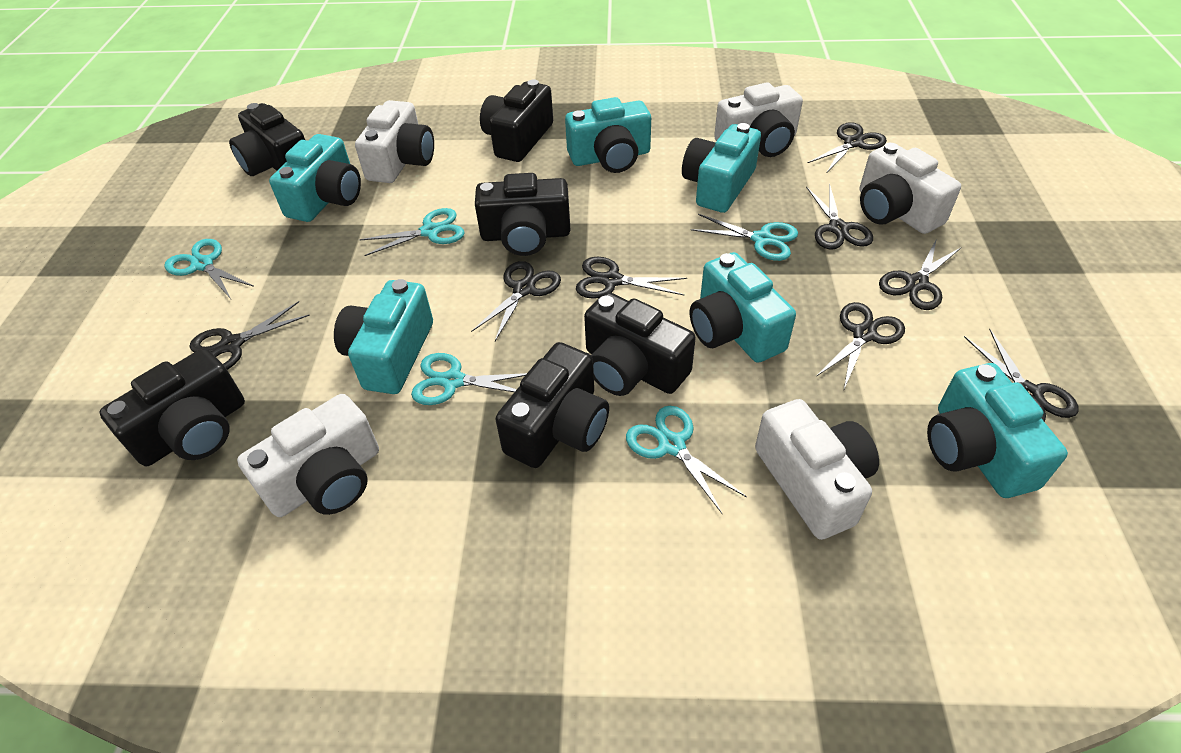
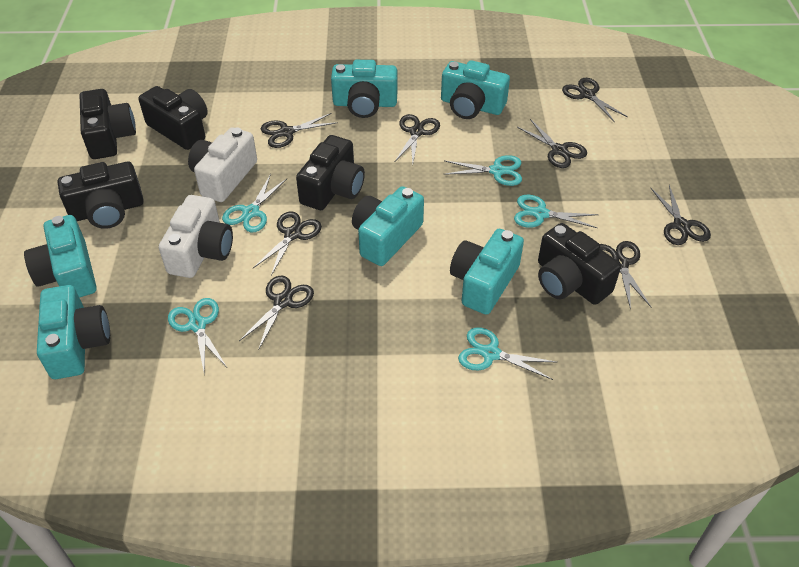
black camera: 6 -> 5
white camera: 5 -> 2

